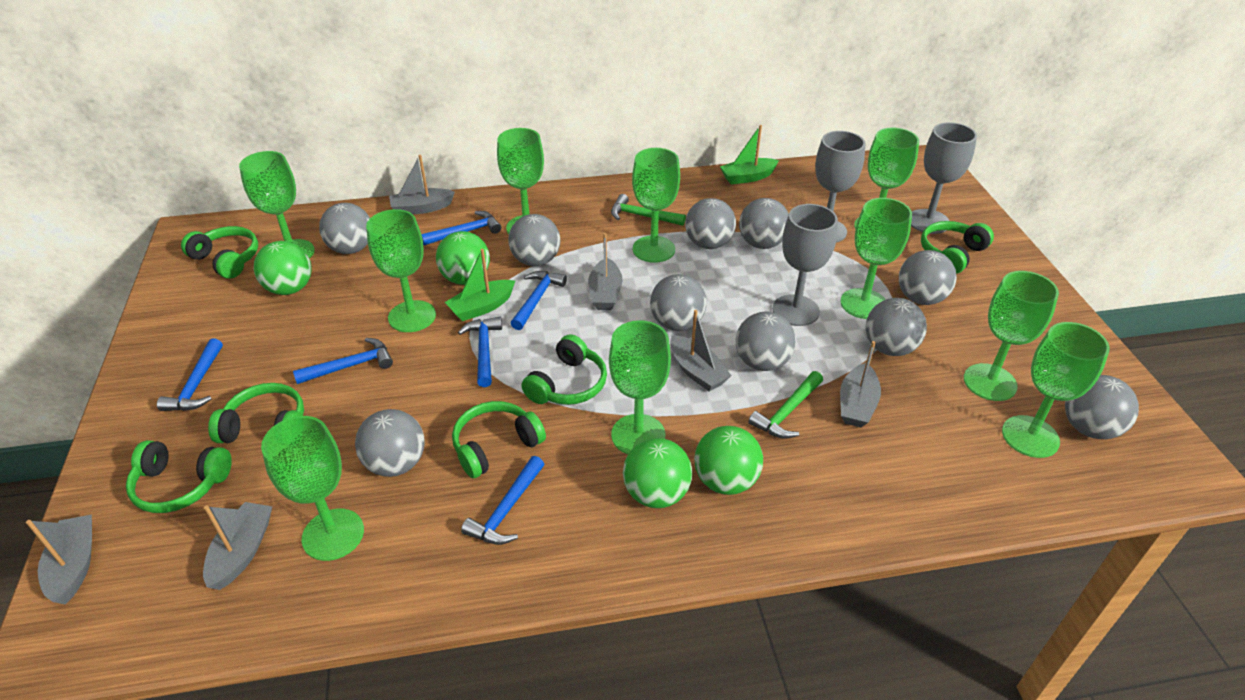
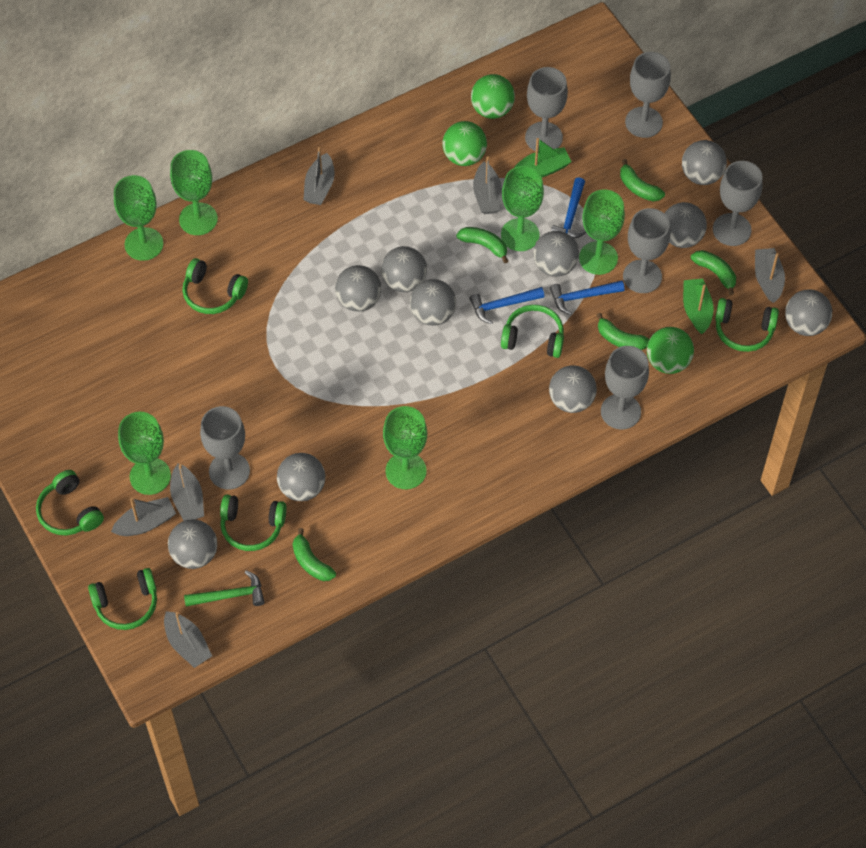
blue hammer: 6 -> 3
green ball: 4 -> 3
green banana: 0 -> 5
green goblet: 10 -> 6
green hammer: 2 -> 1
grey goblet: 3 -> 6

